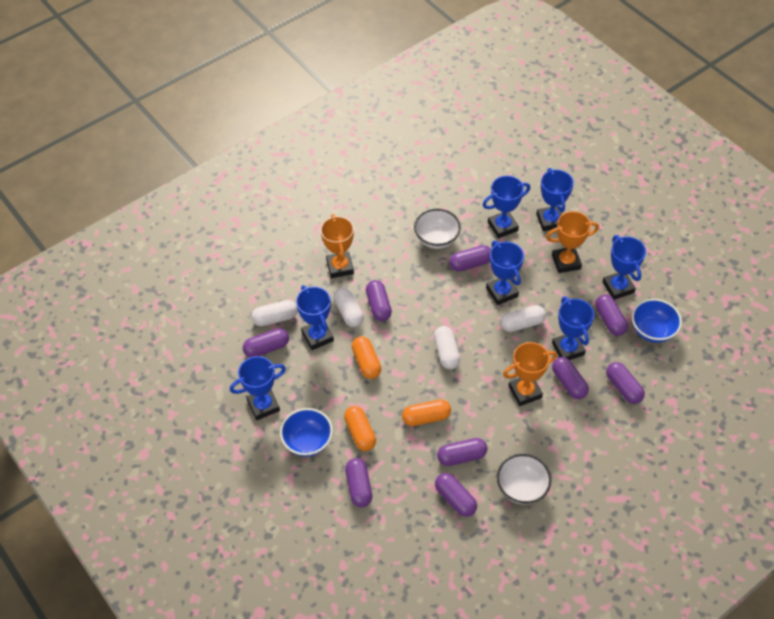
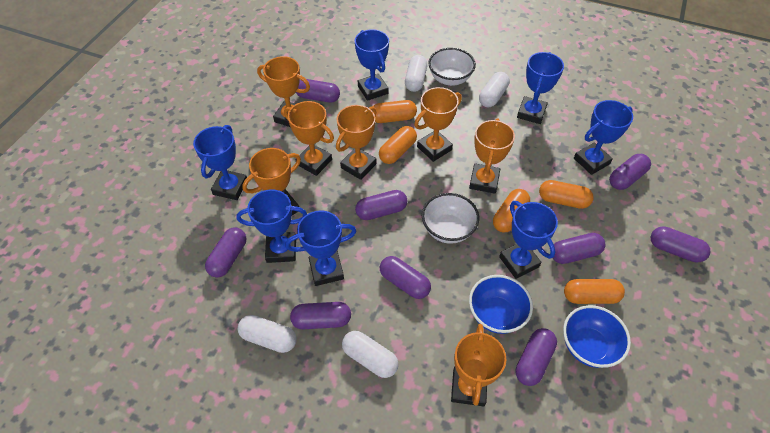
orange capsule: 3 -> 5
orange trophy: 3 -> 7

